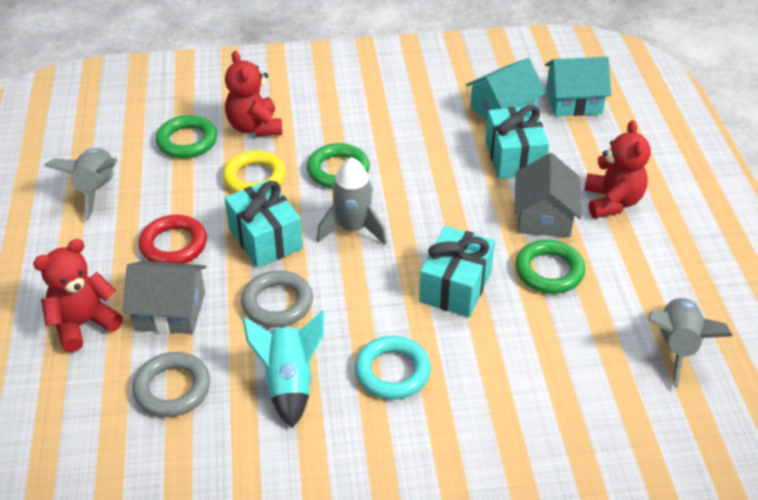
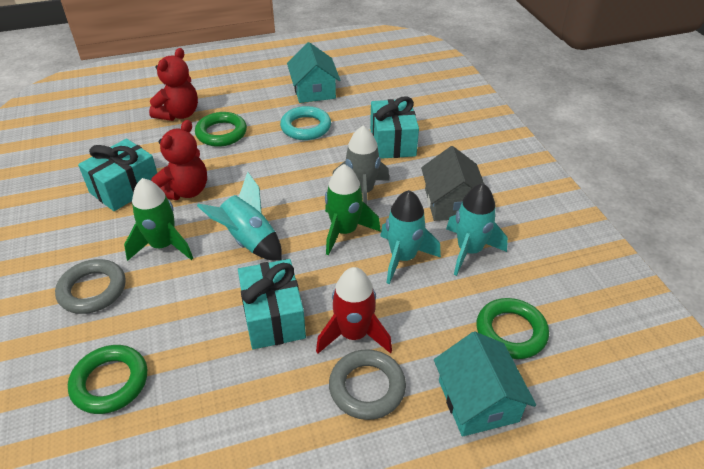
green rocket: 0 -> 2
grey house: 2 -> 1
grey rocket: 3 -> 1
red ring: 1 -> 0
red rocket: 0 -> 1
red teddy bear: 3 -> 2
turquoise rocket: 1 -> 3
yellow ring: 1 -> 0

